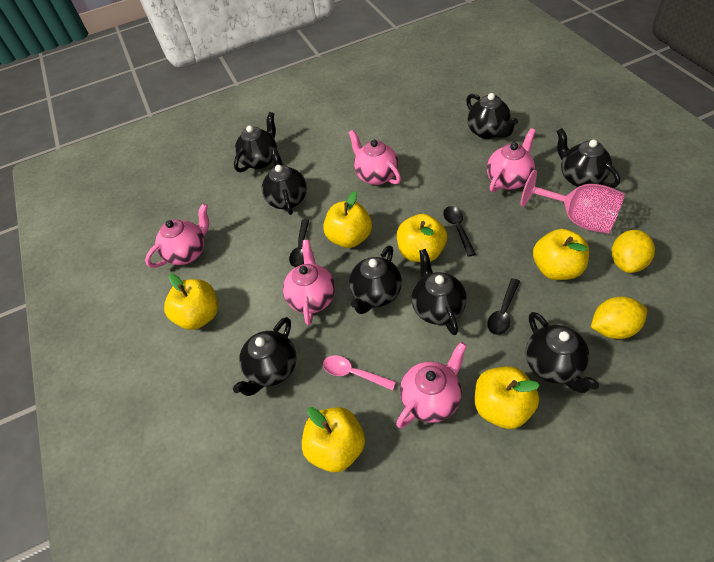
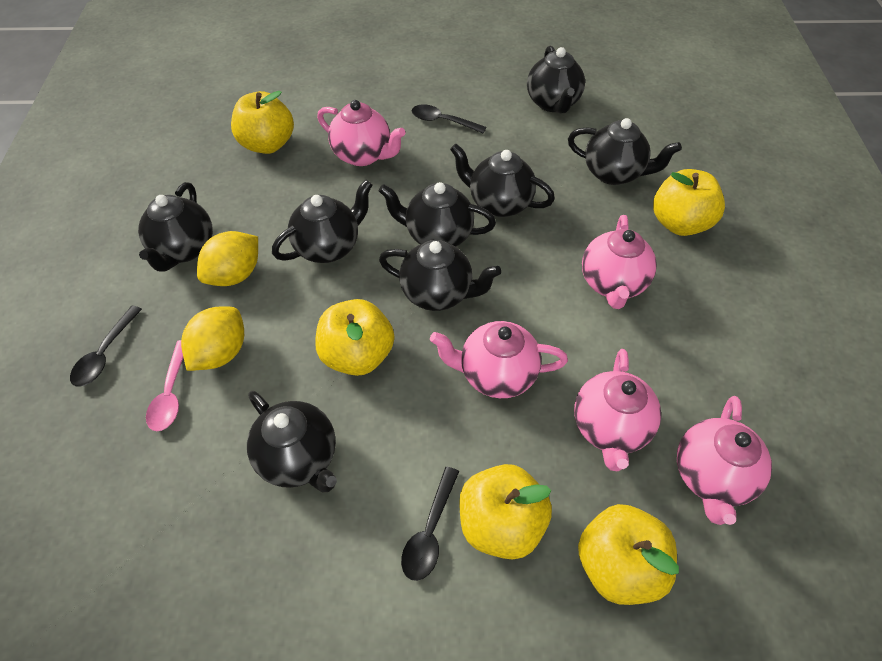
pink goblet: 1 -> 0
yellow apple: 6 -> 5

